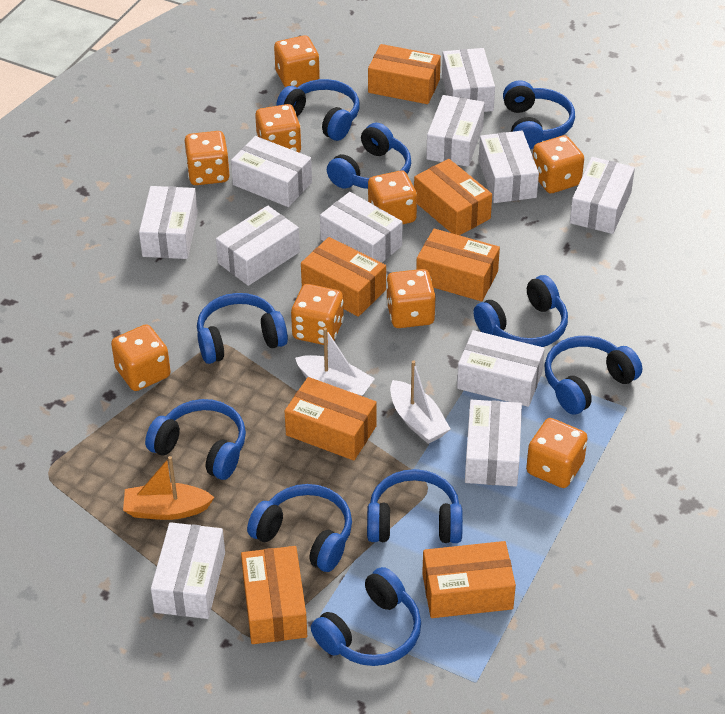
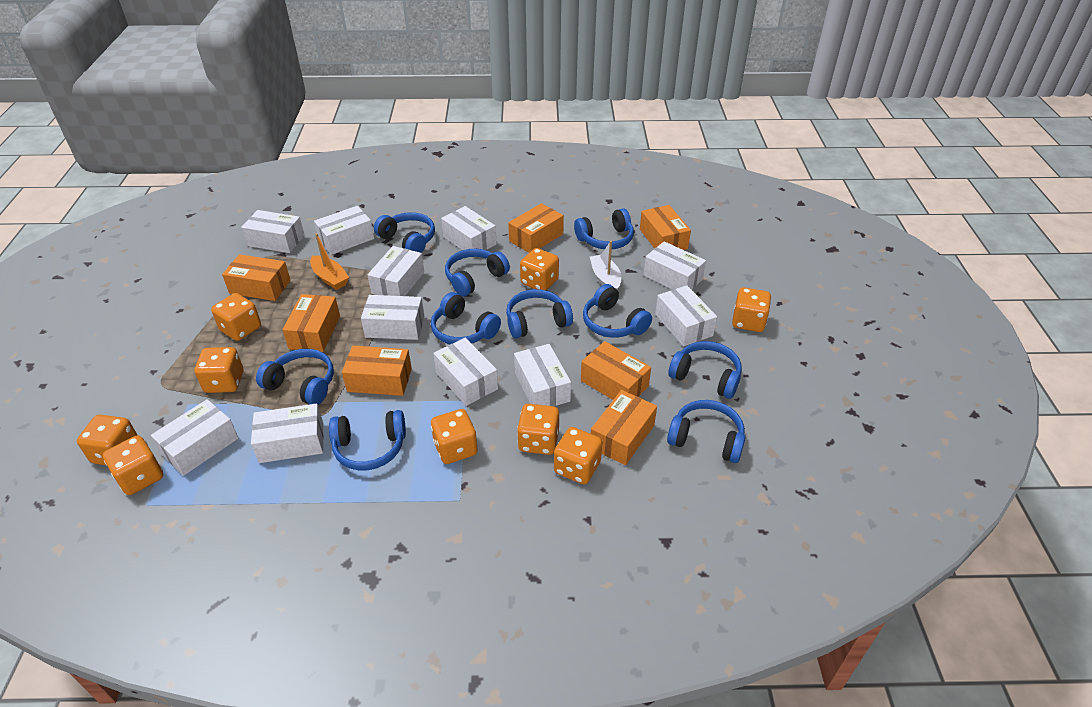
white boat: 2 -> 1

